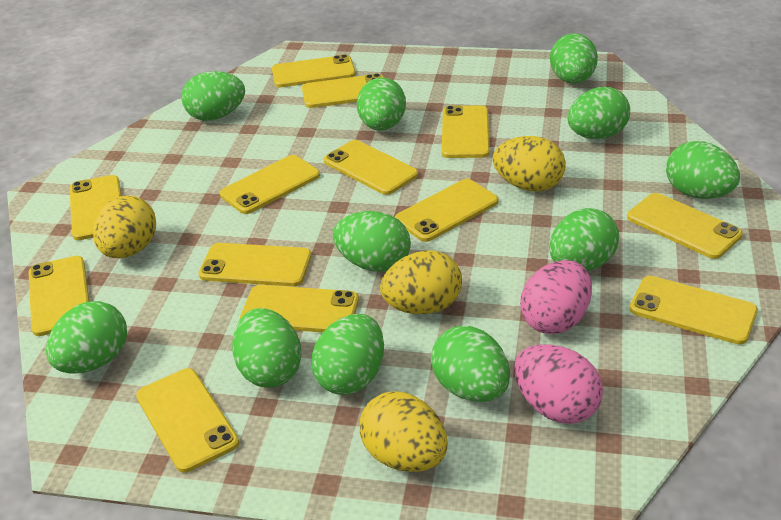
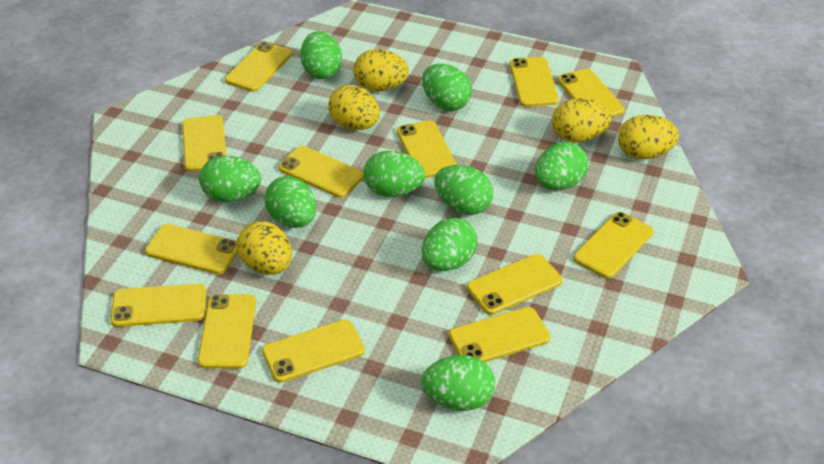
green egg: 11 -> 9
pink egg: 2 -> 0
yellow egg: 4 -> 5

